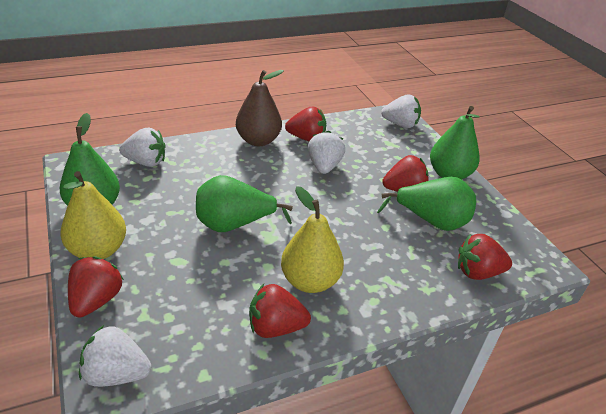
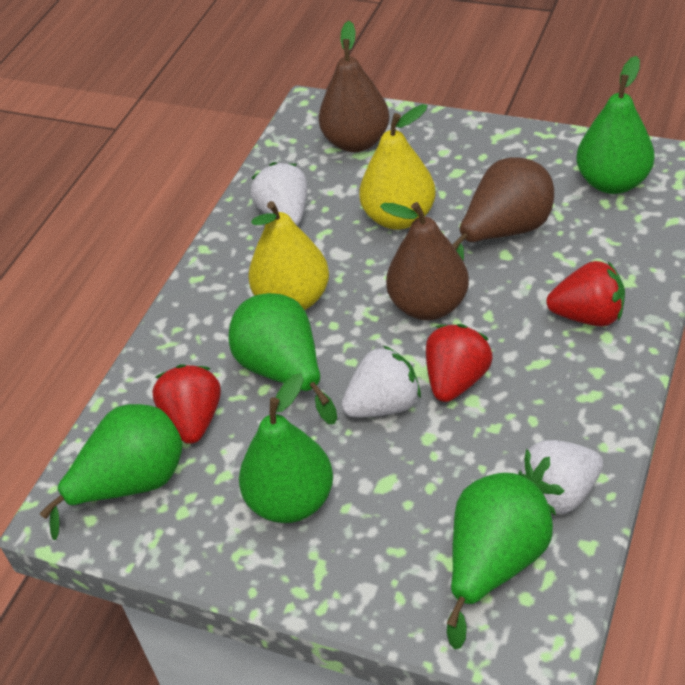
brown pear: 1 -> 3
green pear: 4 -> 5
red strawberry: 5 -> 3
white strawberry: 4 -> 3

